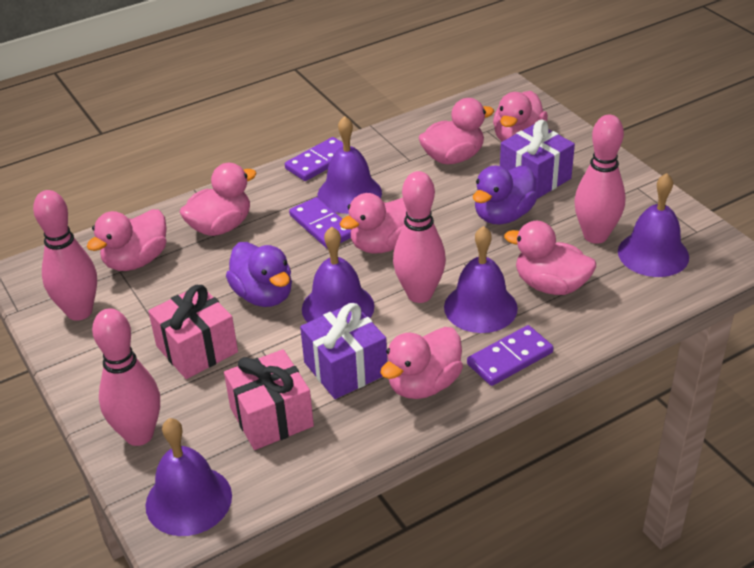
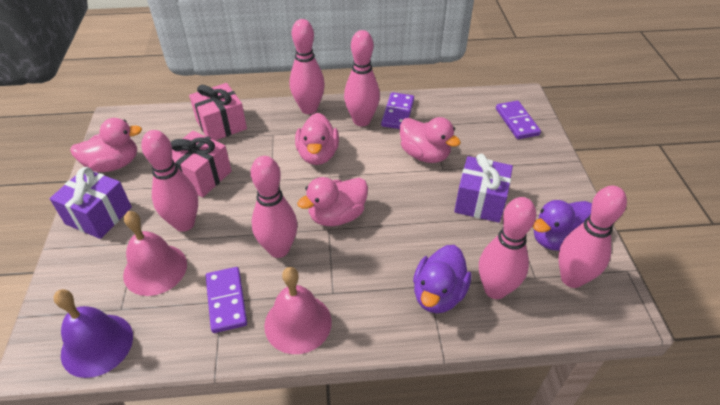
pink bell: 0 -> 2
pink bowling pin: 4 -> 6
pink duck: 7 -> 4
purple bell: 5 -> 1

